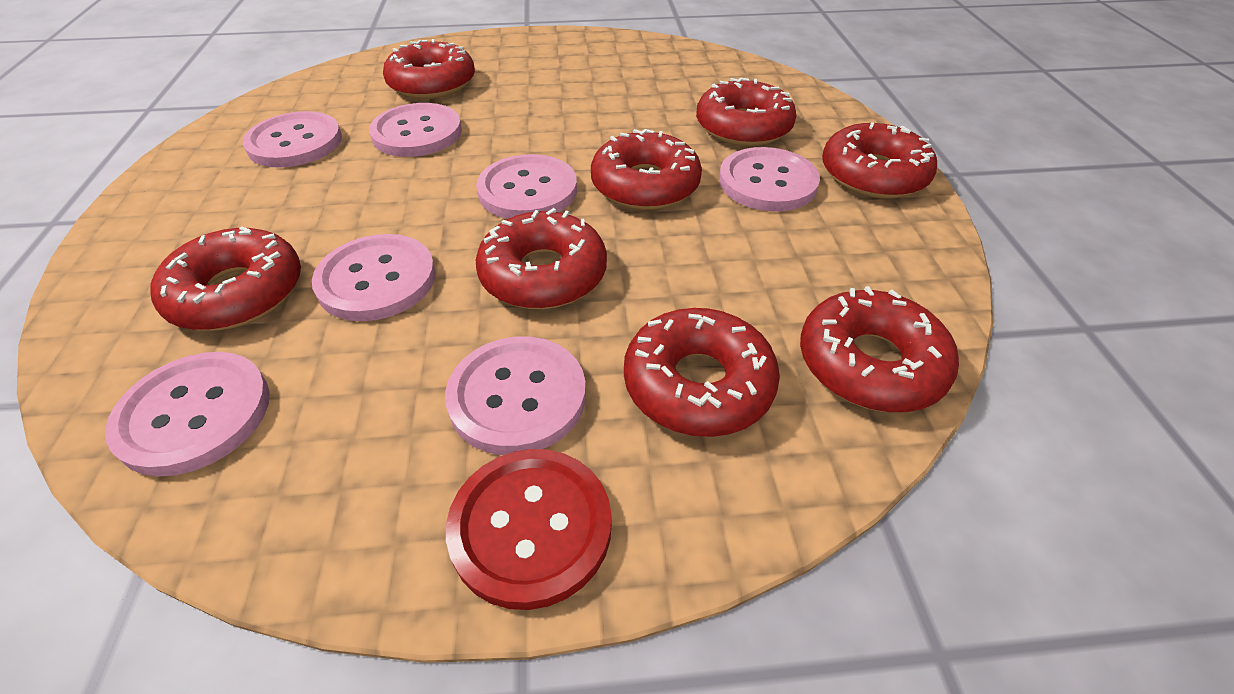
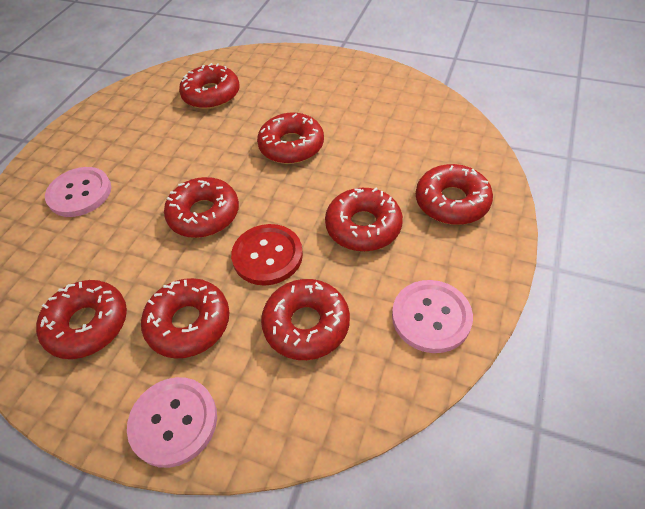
pink button: 7 -> 3

